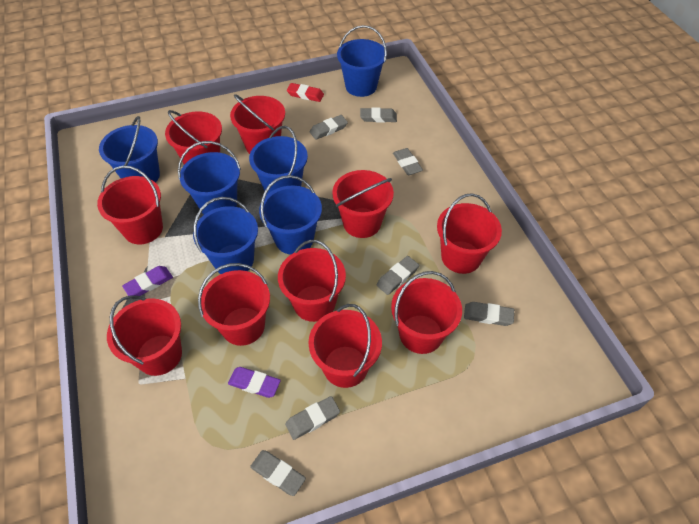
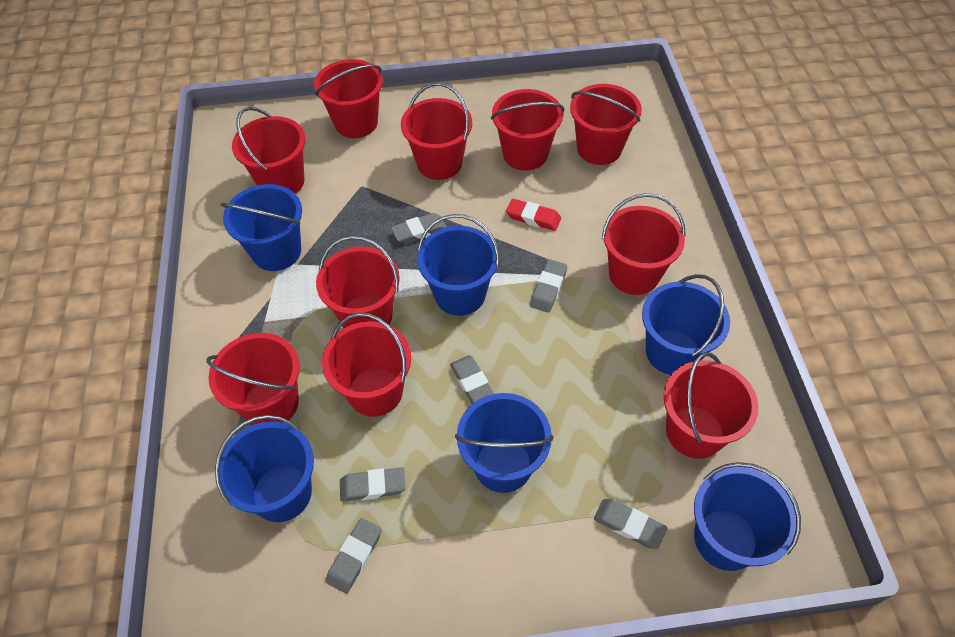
grey eraser: 7 -> 6
purple eraser: 2 -> 0

